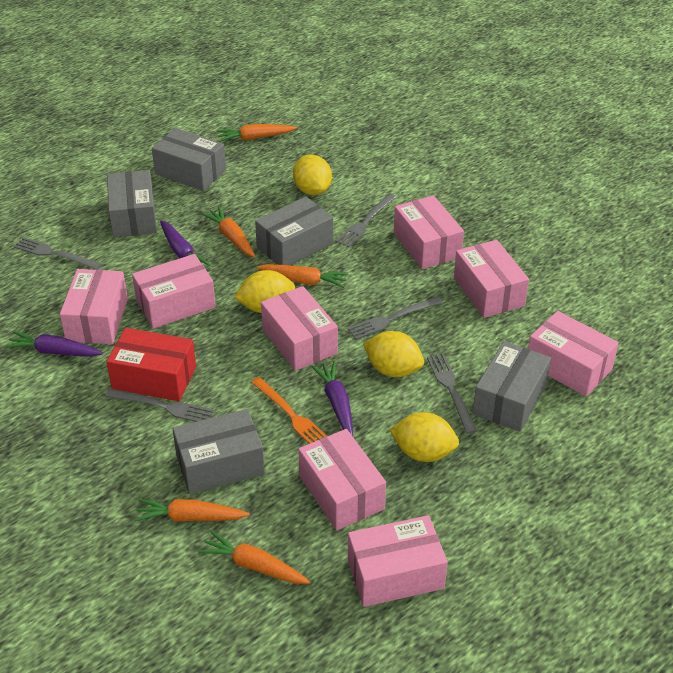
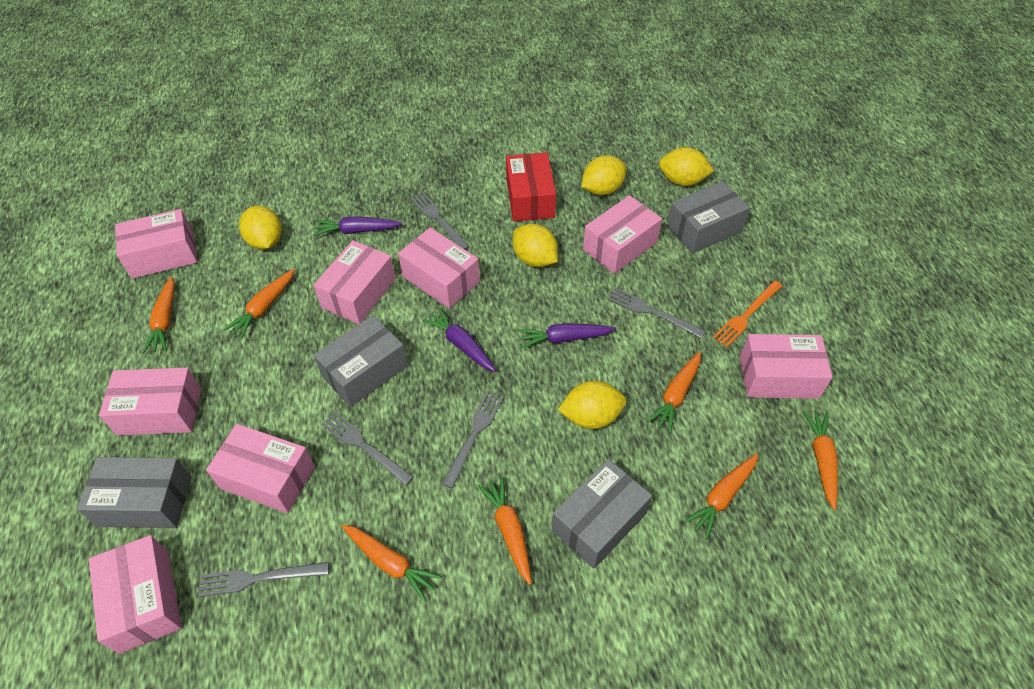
grey box: 5 -> 4
orange carrot: 5 -> 7
yellow lemon: 4 -> 5

